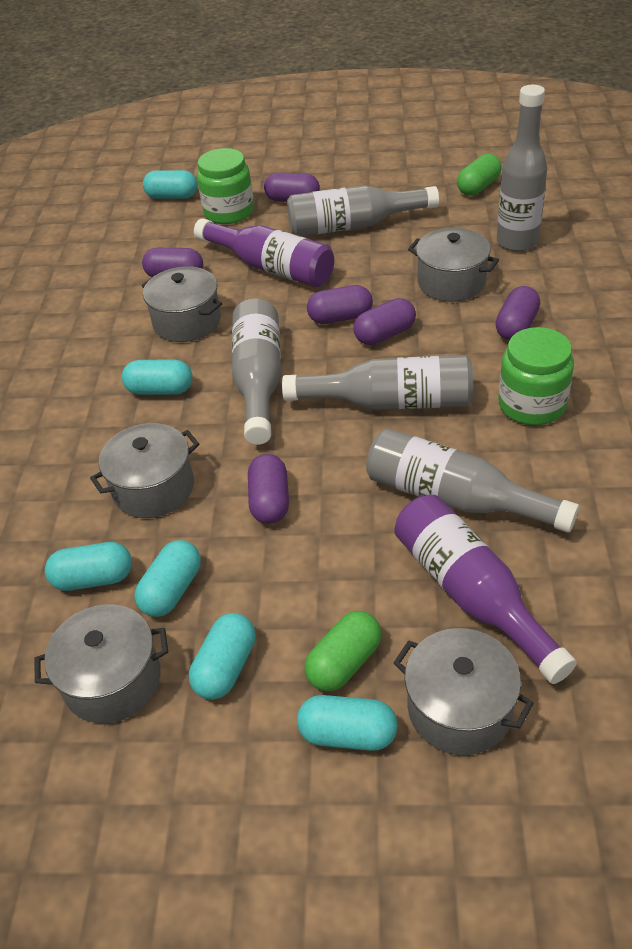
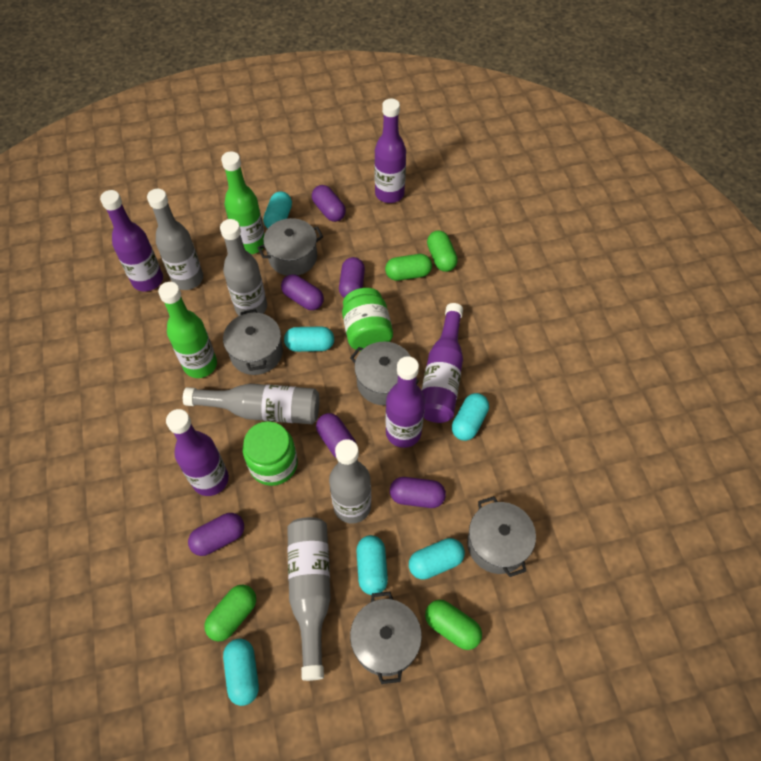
green bottle: 0 -> 2
green capsule: 2 -> 4
purple bottle: 2 -> 5

